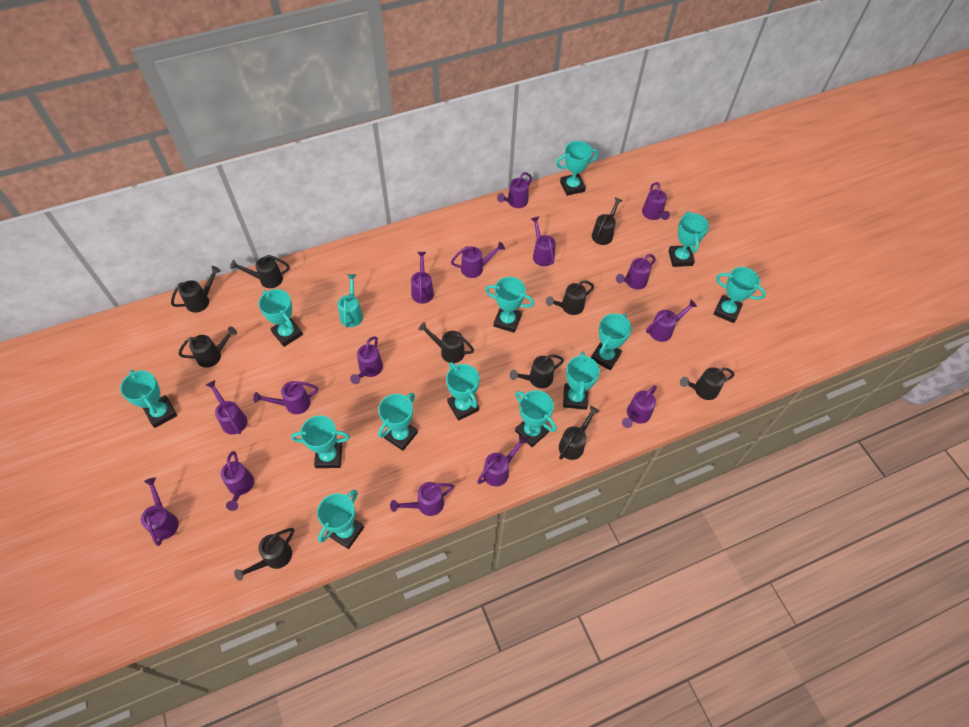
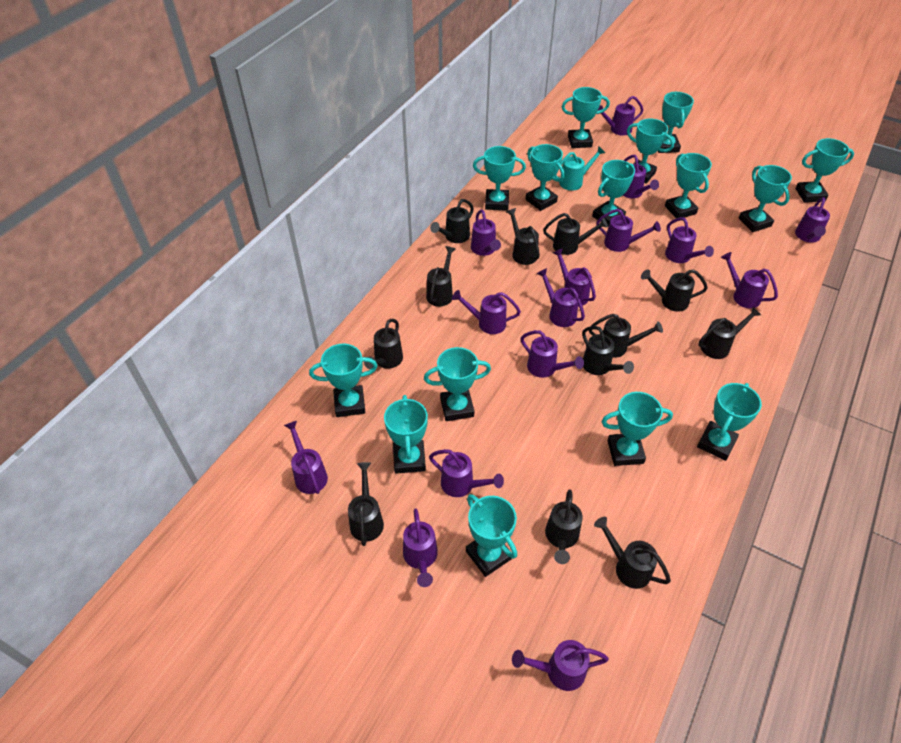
black watering can: 10 -> 12
turquoise trophy: 13 -> 15

